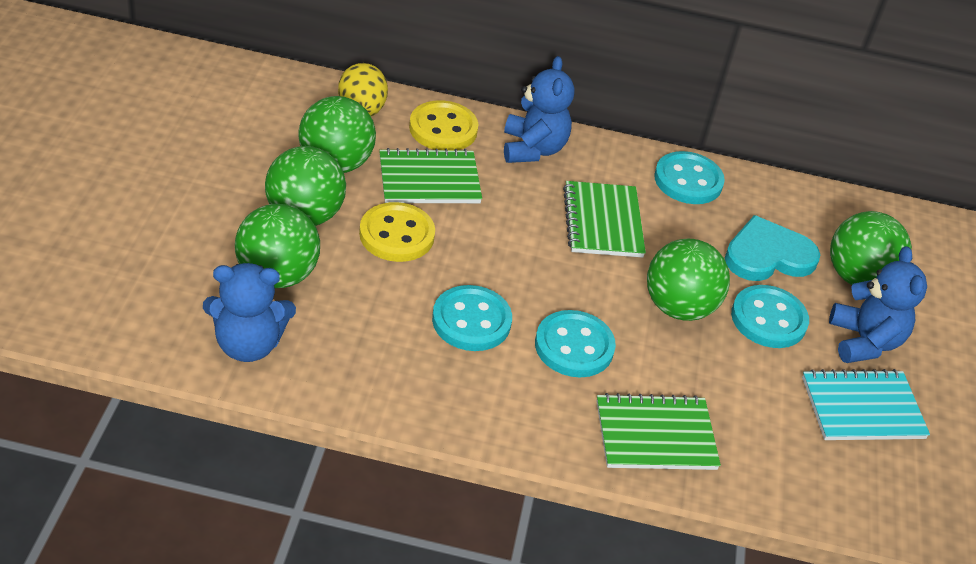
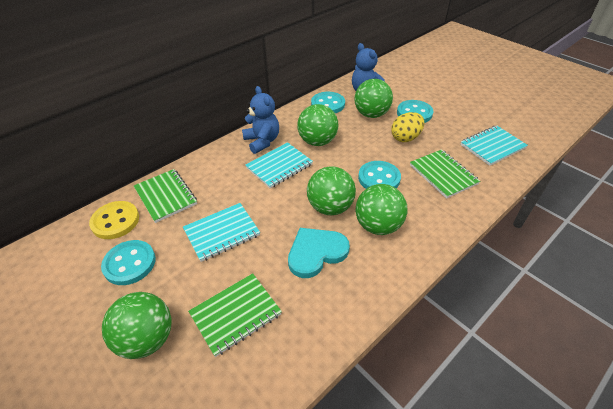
blue teddy bear: 3 -> 2
turquoise notebook: 1 -> 3
yellow button: 2 -> 1

